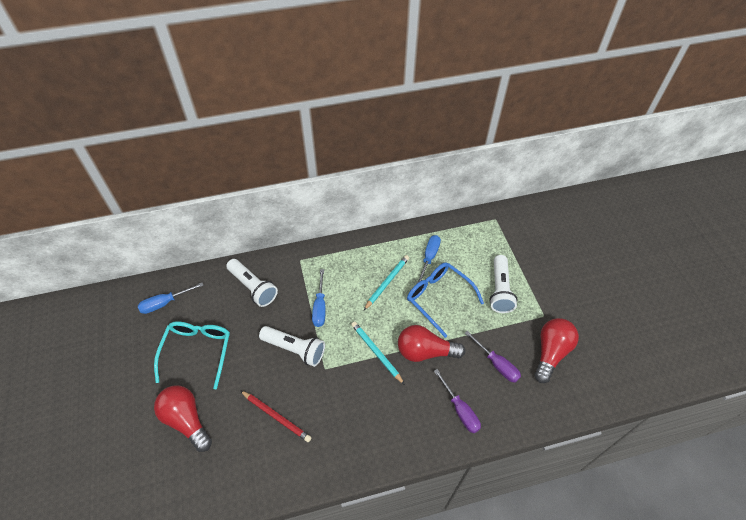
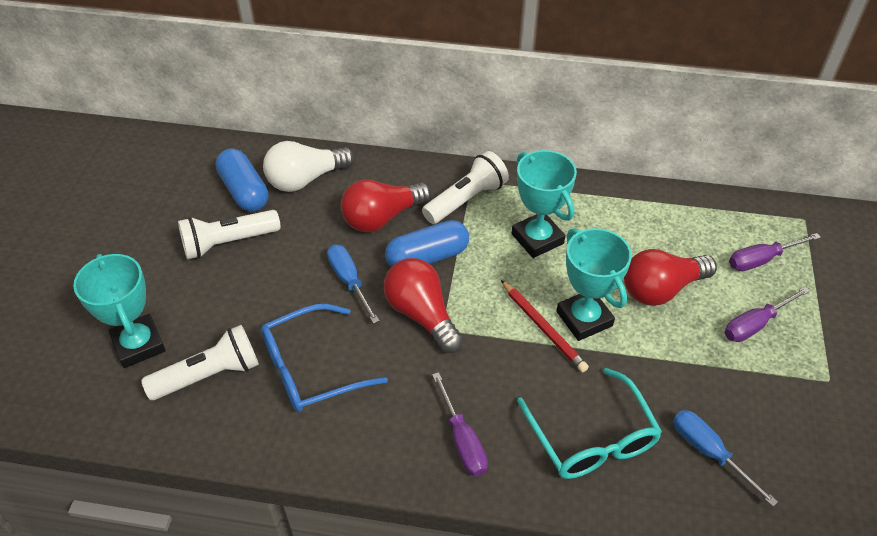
blue capsule: 0 -> 2
blue screwdriver: 3 -> 2
purple screwdriver: 2 -> 3
turquoise pencil: 2 -> 0
turquoise trophy: 0 -> 3
white light bulb: 0 -> 1

